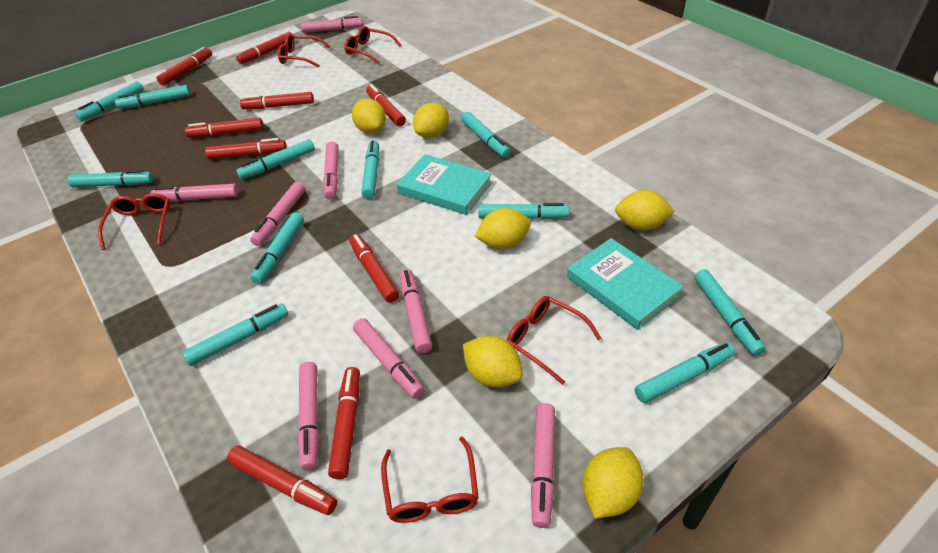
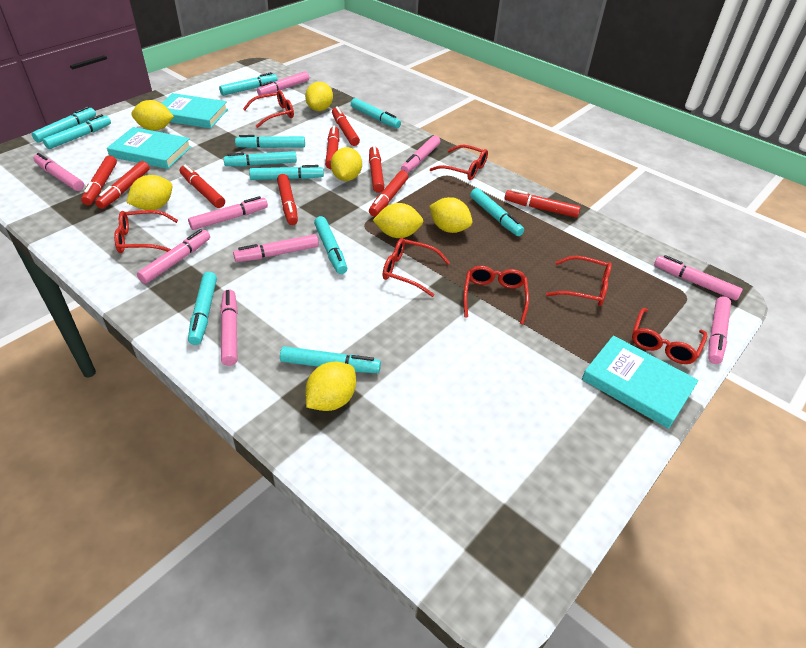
pink marker: 8 -> 9
red glasses: 5 -> 7
turquoise book: 2 -> 3
yellow lemon: 6 -> 7

